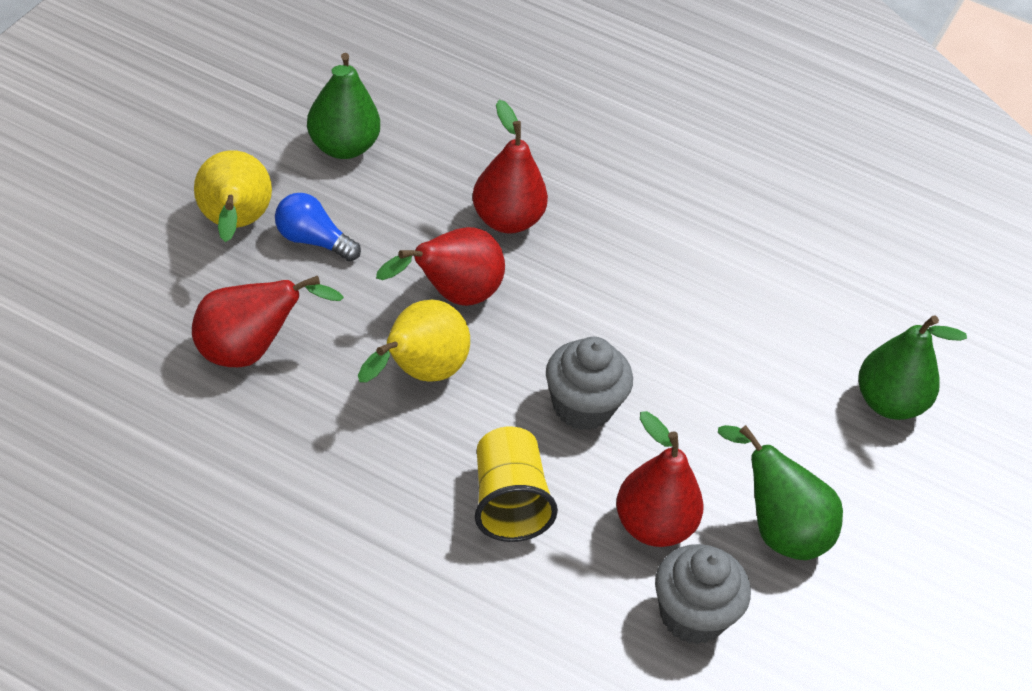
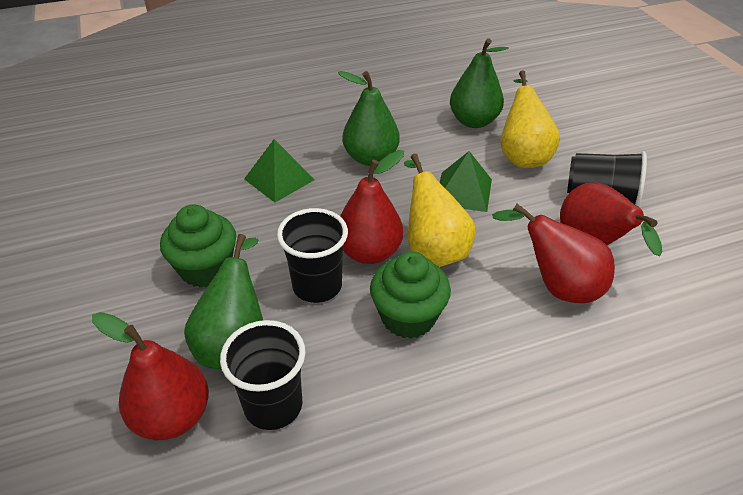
black cup: 0 -> 3
blue light bulb: 1 -> 0
green cupcake: 0 -> 2
green pyramid: 0 -> 2
grey cupcake: 2 -> 0
yellow cup: 1 -> 0

